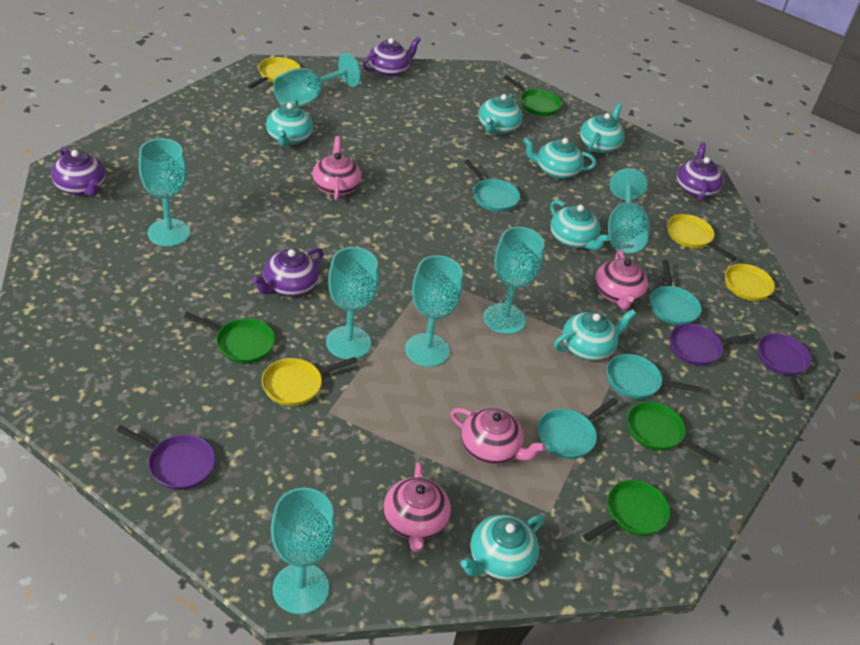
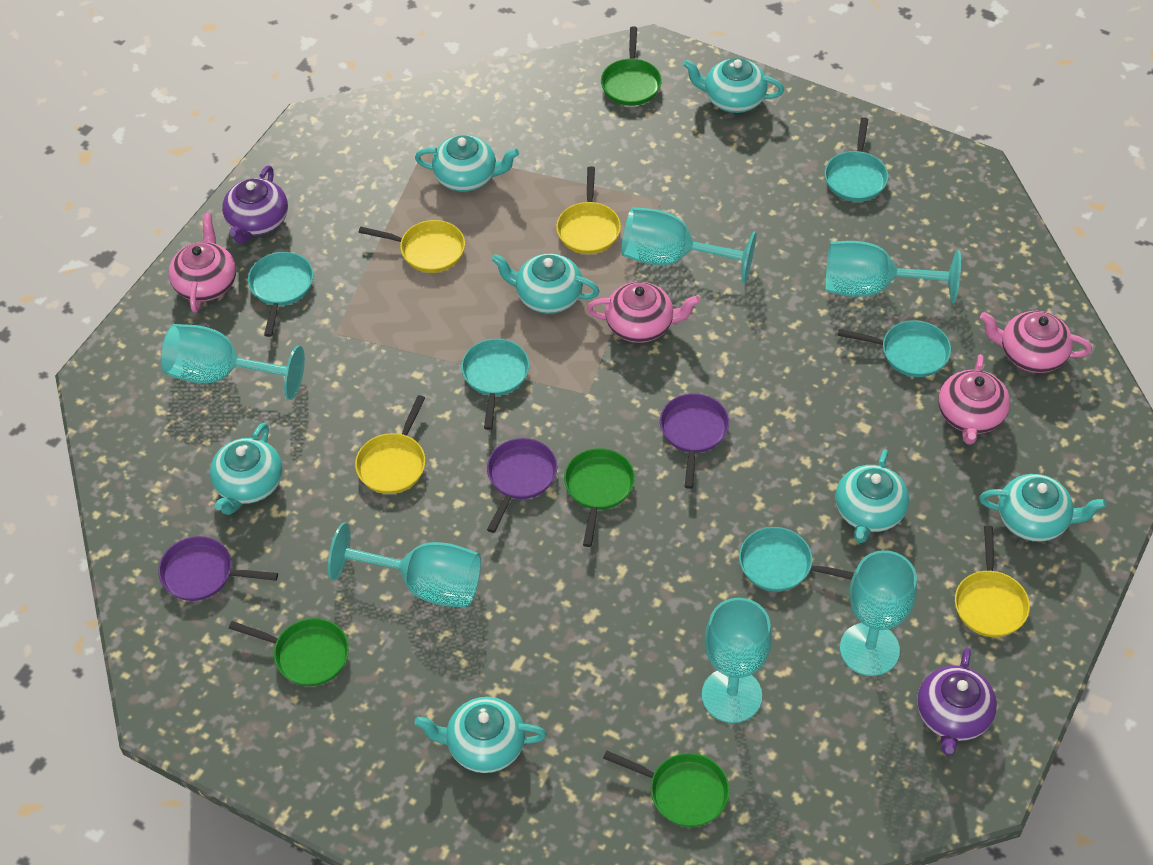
purple teapot: 4 -> 2
turquoise goblet: 7 -> 6
turquoise pan: 4 -> 5

